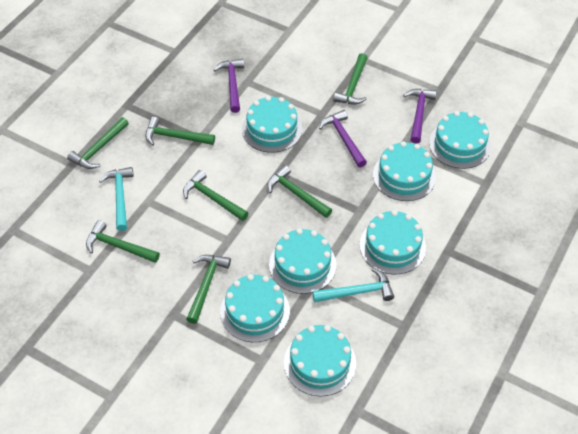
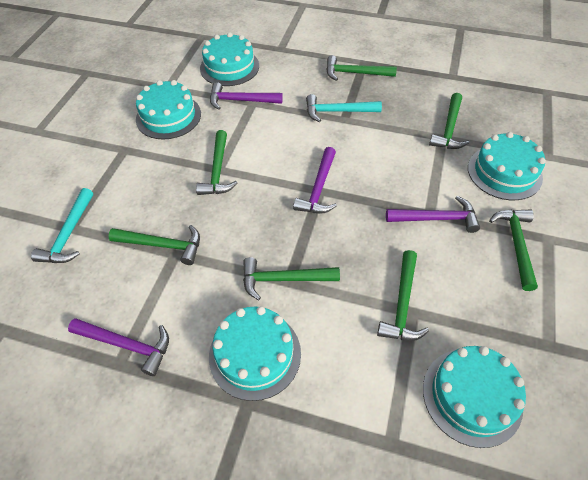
purple hammer: 3 -> 4
turquoise cake: 7 -> 5

